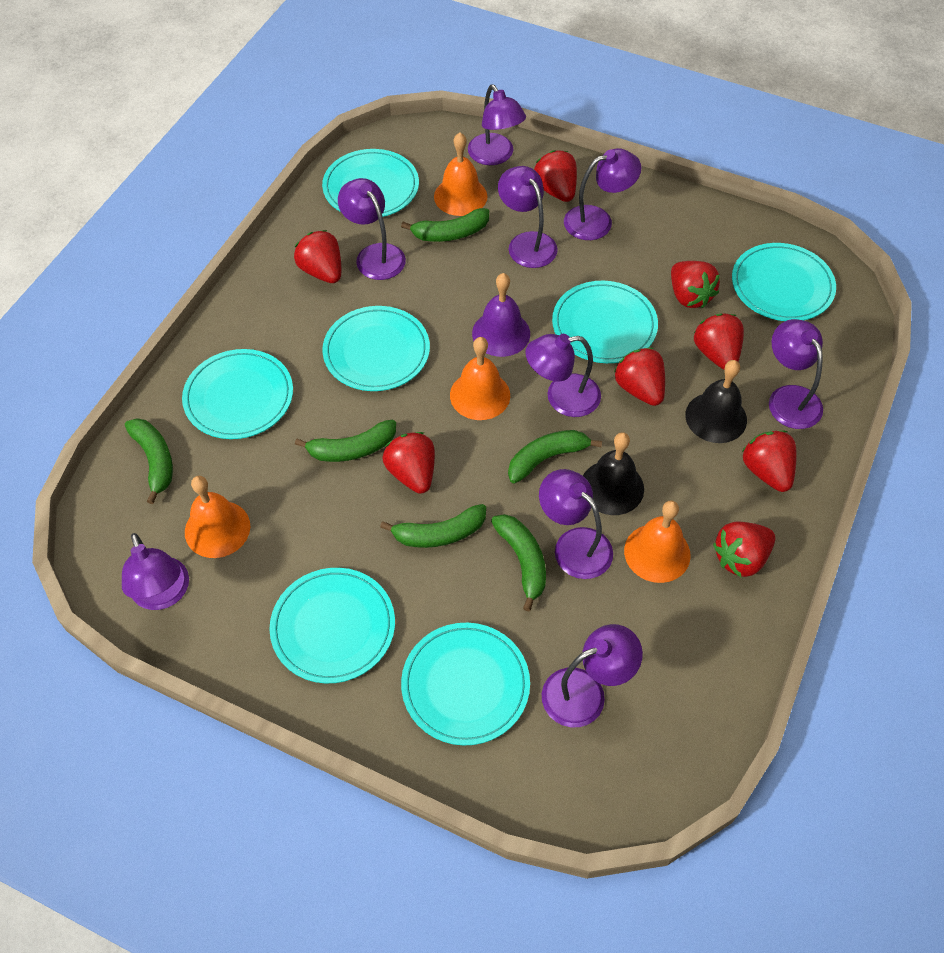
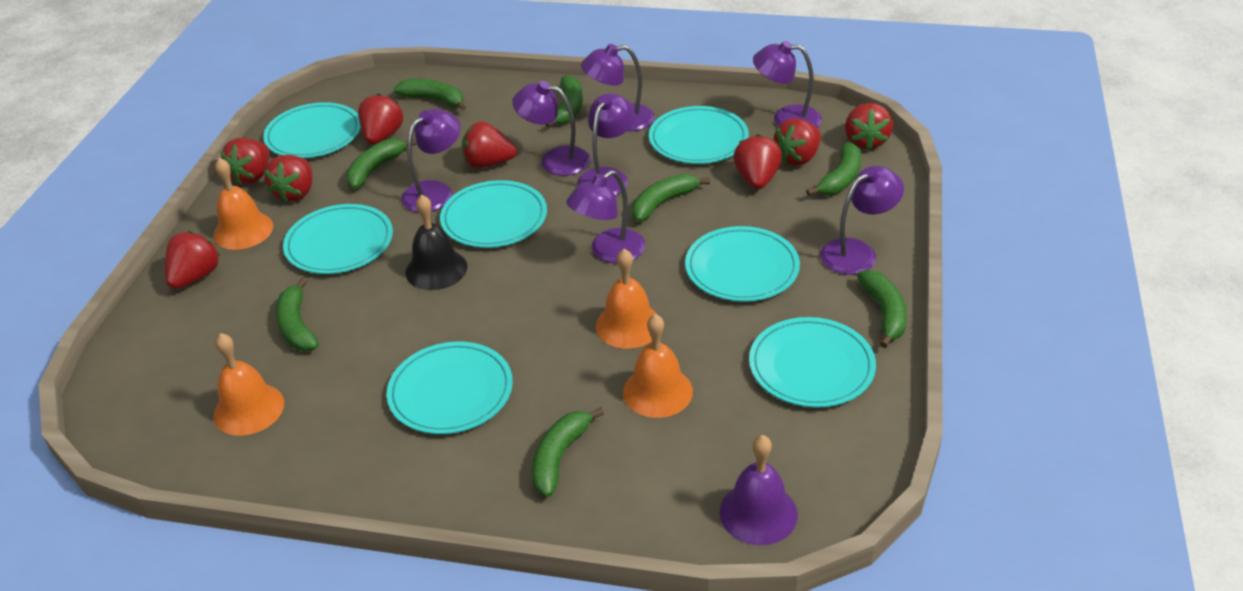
black bell: 2 -> 1
green banana: 6 -> 8
purple lamp: 9 -> 7

